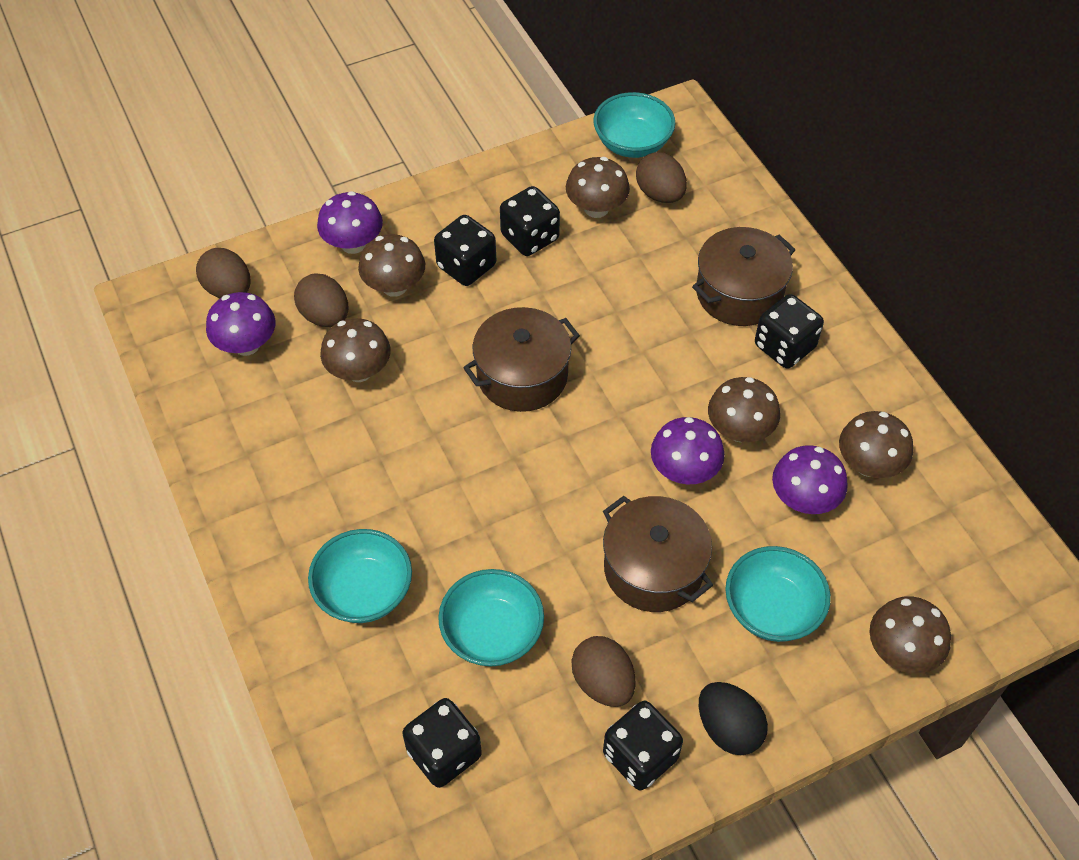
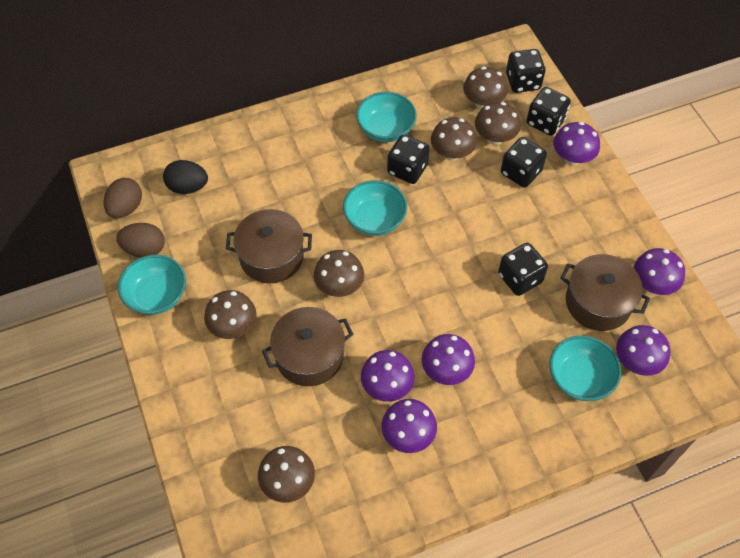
brown egg: 4 -> 2
purple mushroom: 4 -> 6

